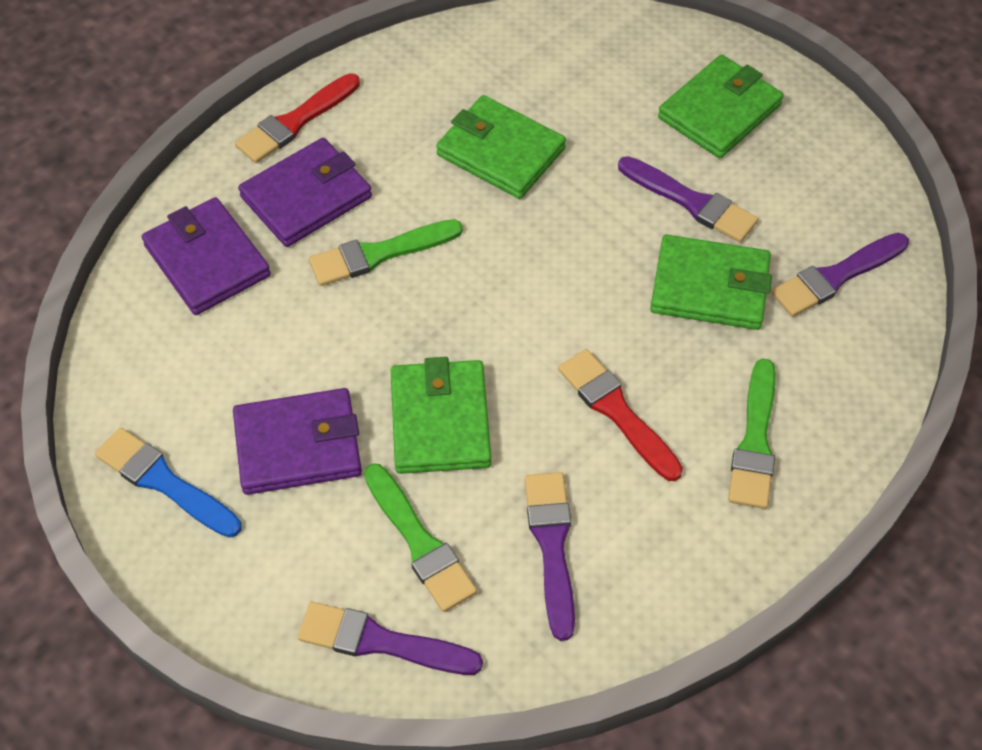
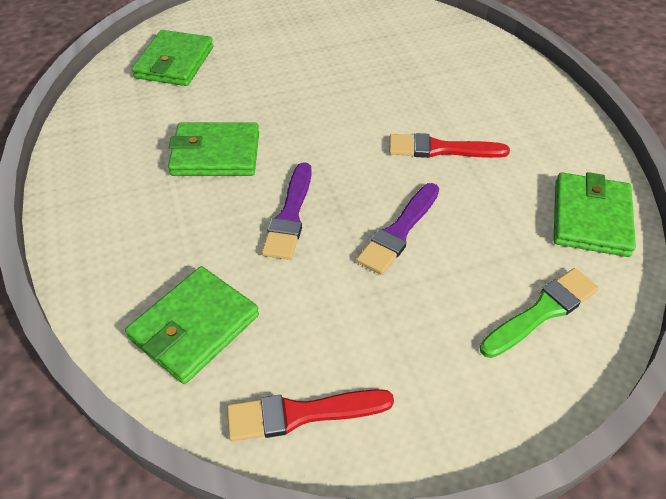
blue brush: 1 -> 0
green brush: 3 -> 1
purple brush: 4 -> 2
purple wallet: 3 -> 0

